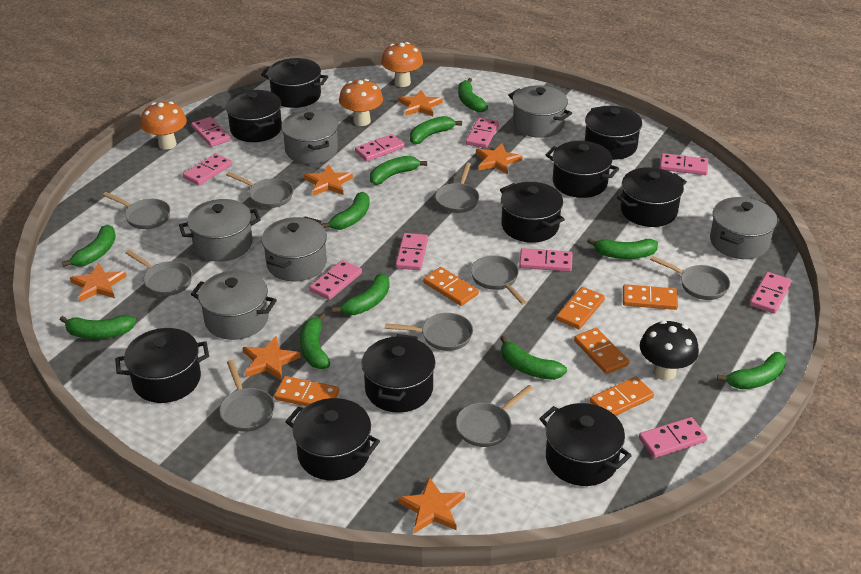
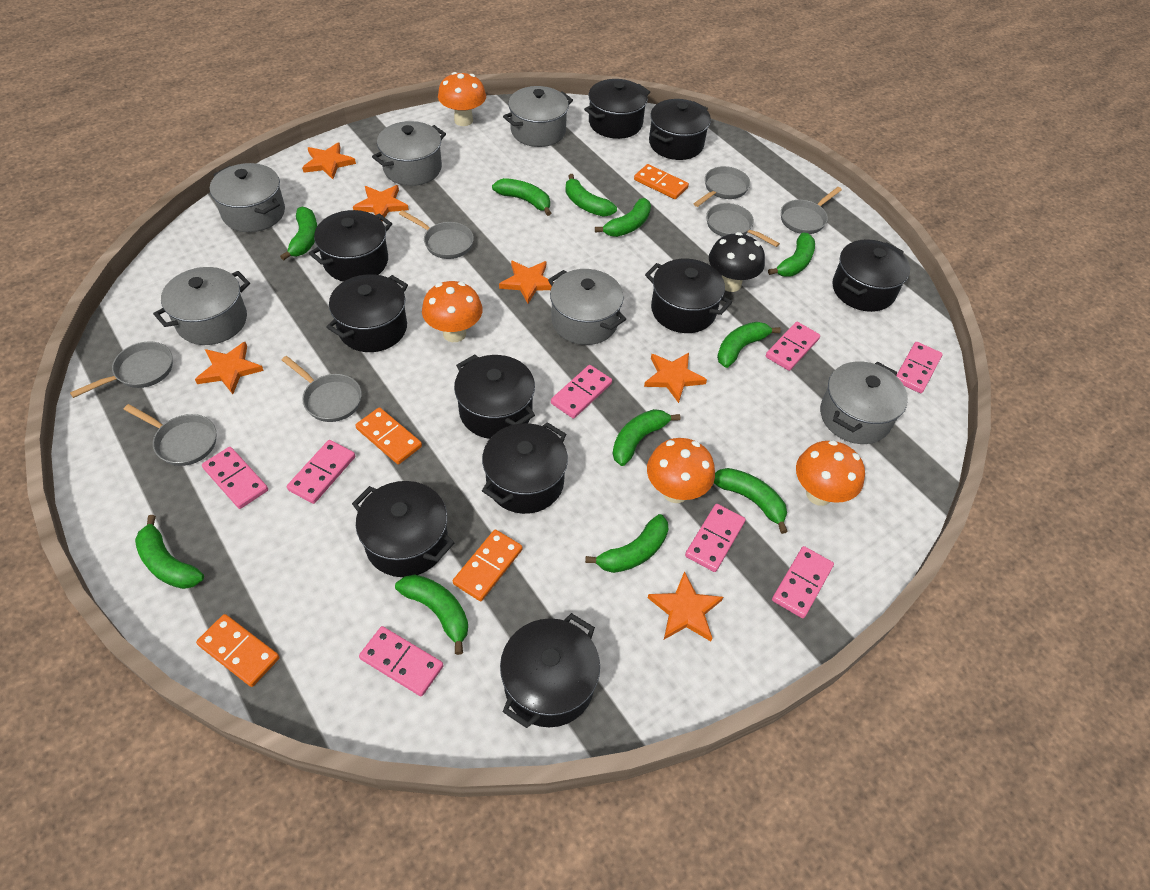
grey pan: 9 -> 7
orange domino: 6 -> 4
orange mushroom: 3 -> 4
pink domino: 10 -> 8

